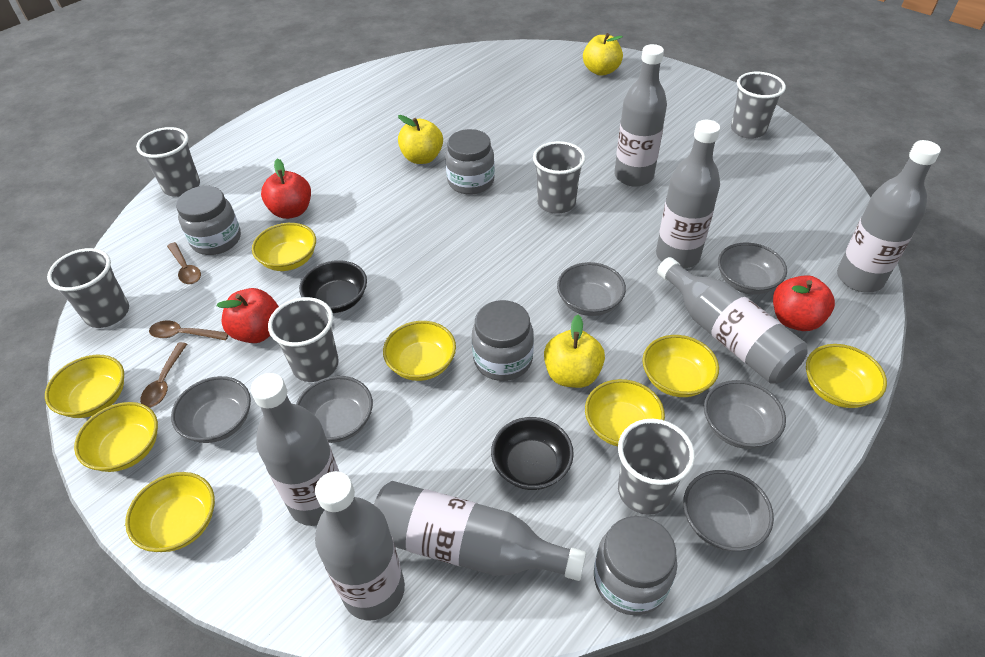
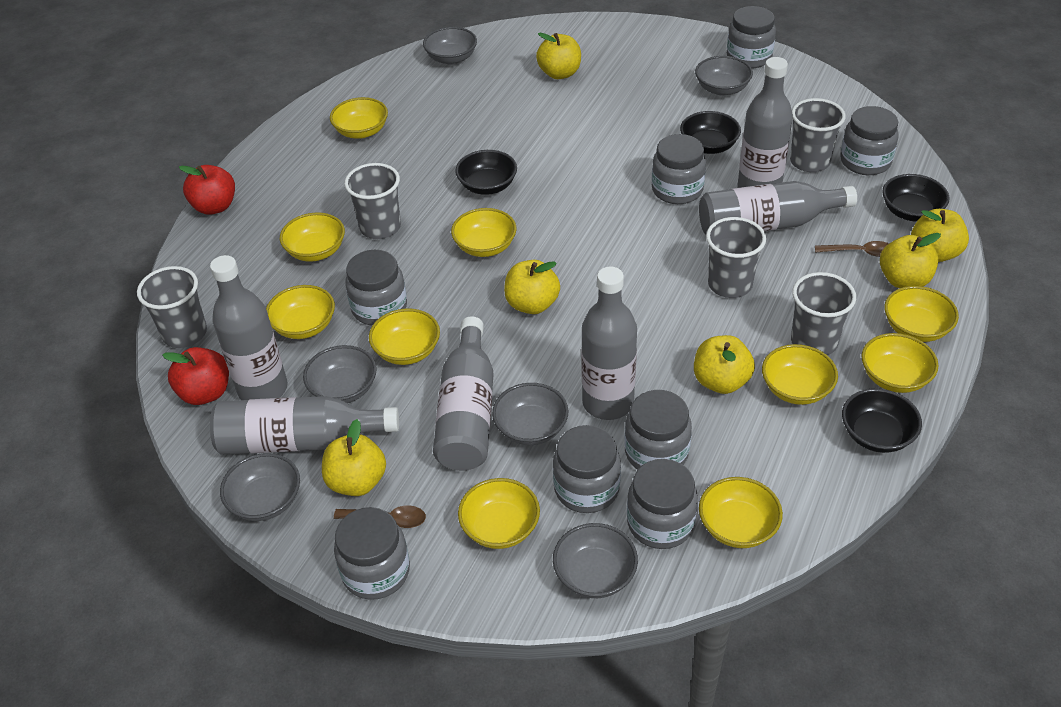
black bowl: 2 -> 4
brown spoon: 3 -> 2
grey bottle: 7 -> 6
grey cup: 6 -> 5
grey jar: 4 -> 8
red apple: 3 -> 2
yellow apple: 3 -> 6
yellow bowl: 8 -> 10

